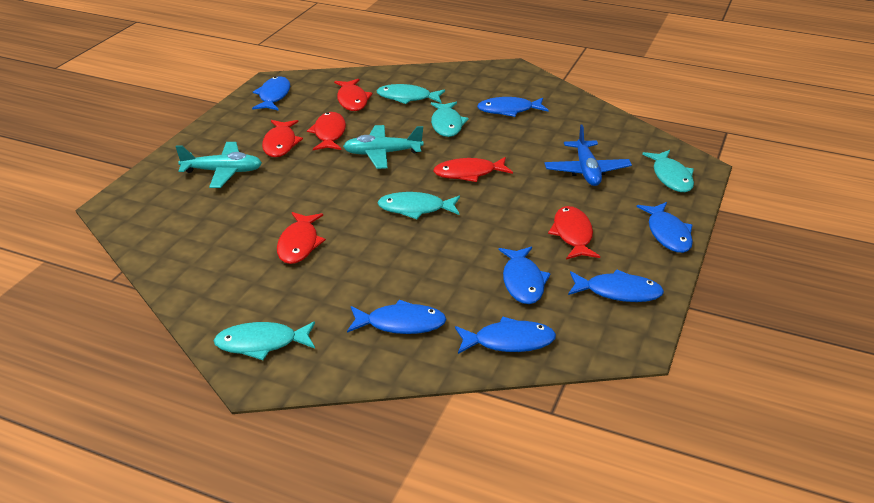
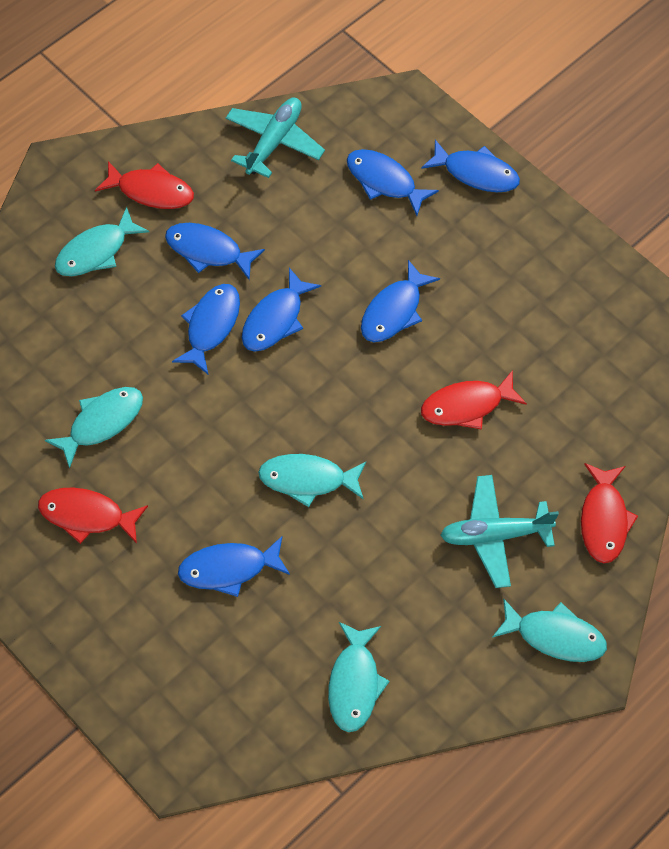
blue plane: 1 -> 0
red fish: 6 -> 4

